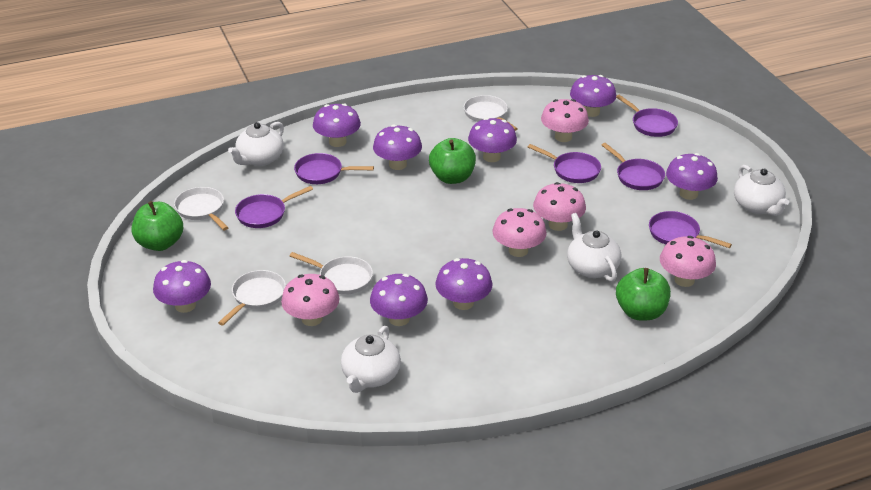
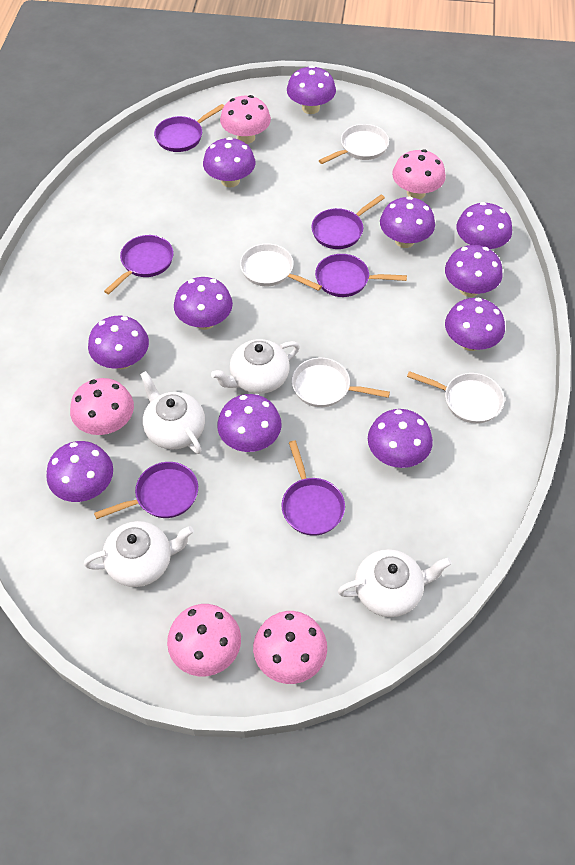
green apple: 3 -> 0
purple mushroom: 8 -> 11

